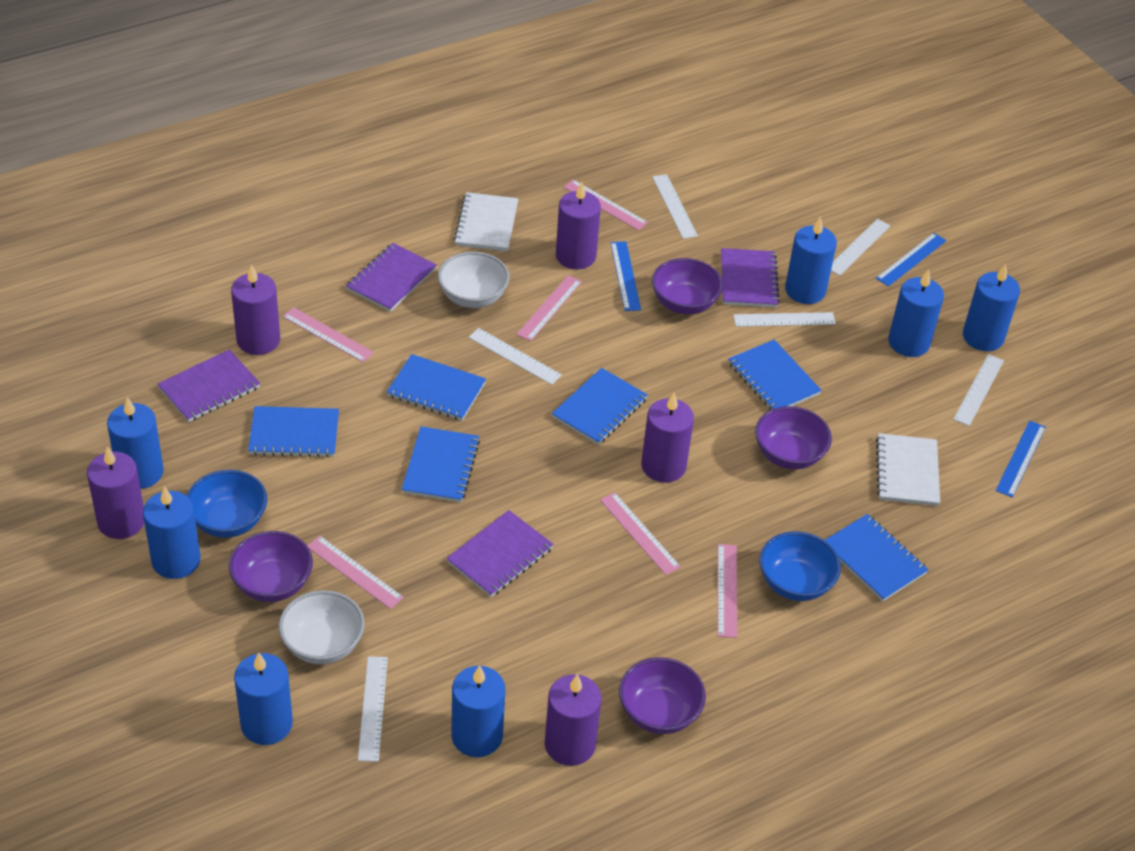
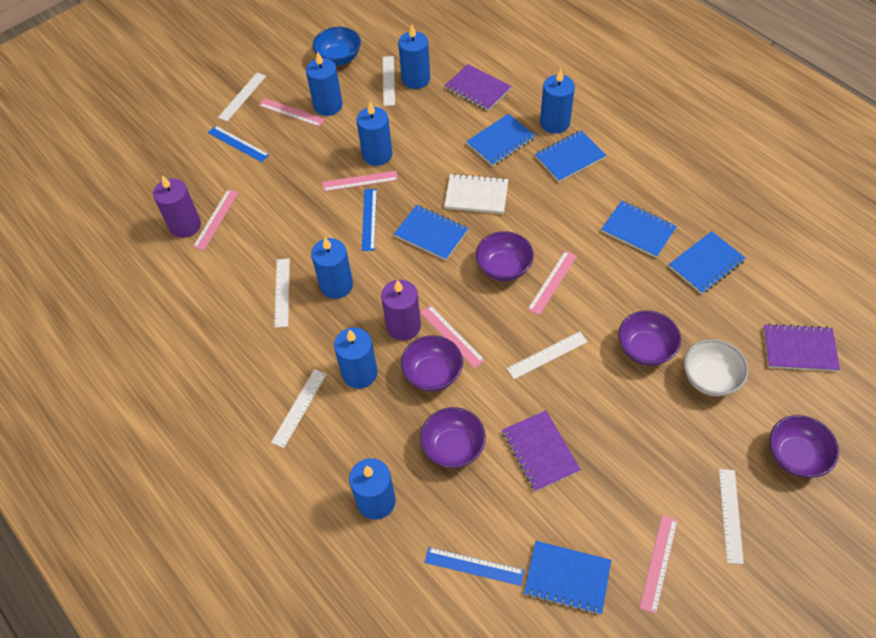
blue bowl: 2 -> 1
purple bowl: 4 -> 5
purple candle: 5 -> 2
purple notebook: 4 -> 3
white bowl: 2 -> 1
white notebook: 2 -> 1

